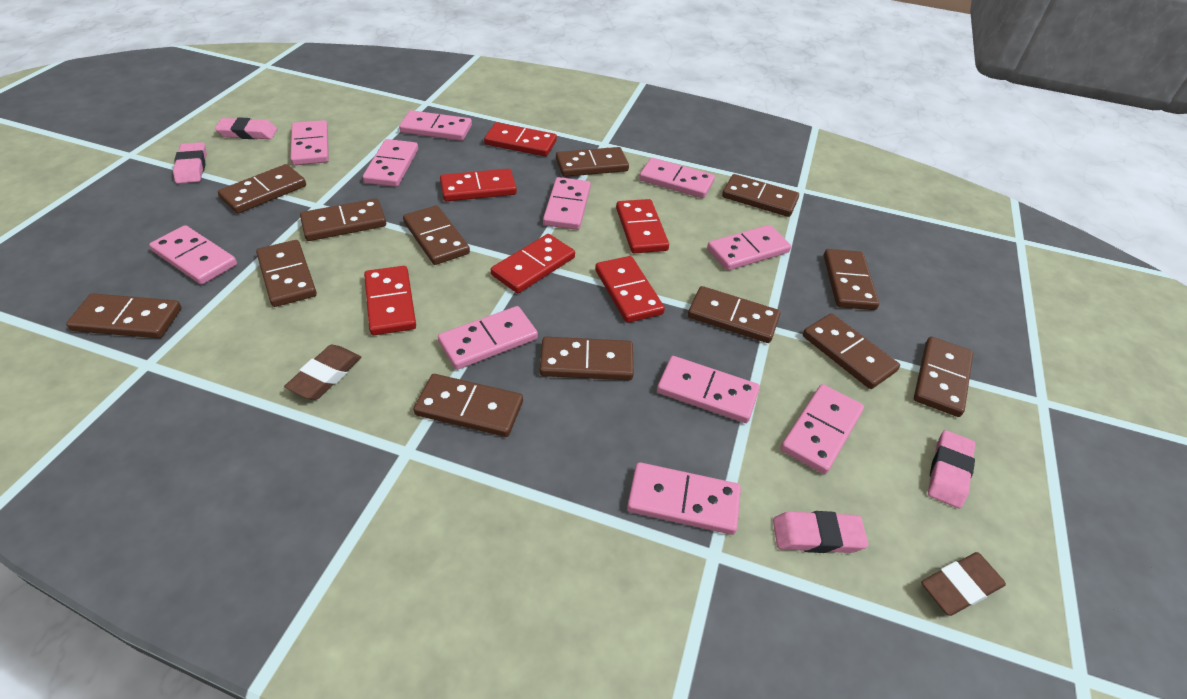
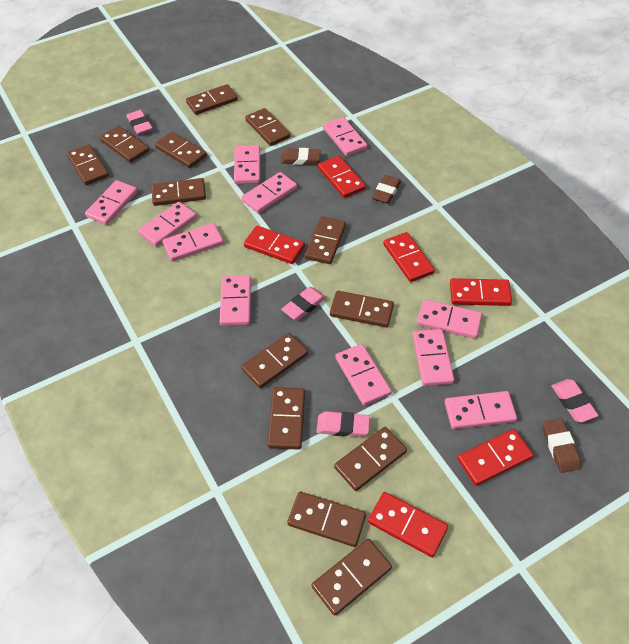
brown eraser: 2 -> 3

